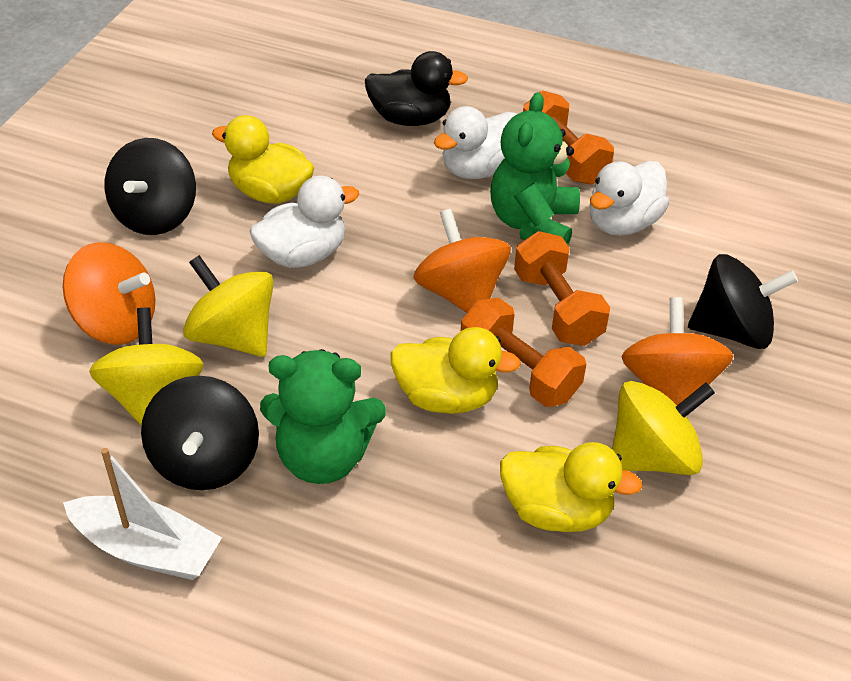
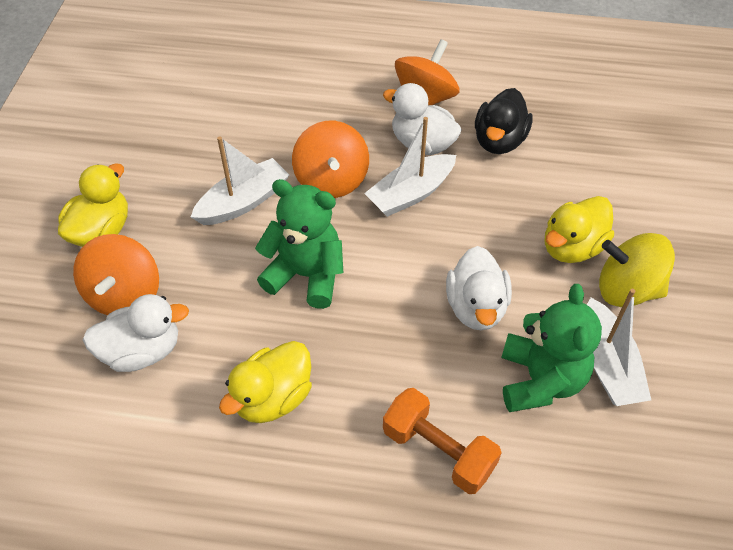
black spinning top: 3 -> 0
orange dumbbell: 3 -> 1
white boat: 1 -> 3
yellow spinning top: 3 -> 1

